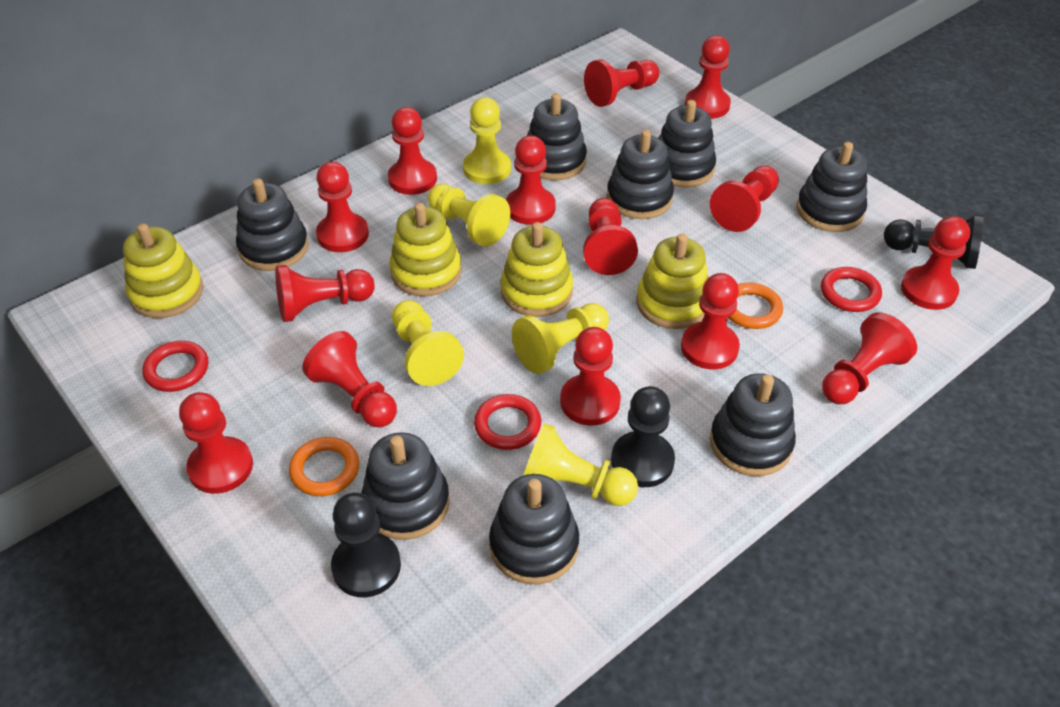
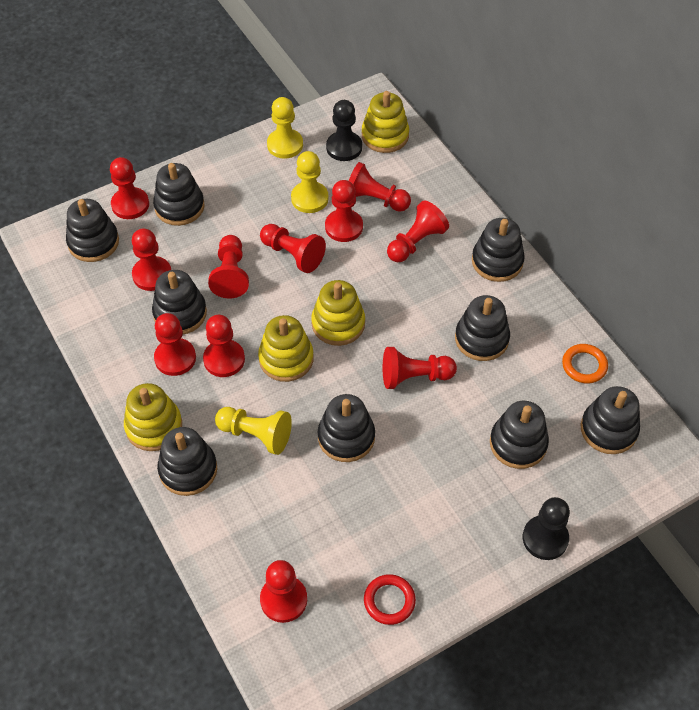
black pawn: 3 -> 2
black stacking toy: 8 -> 9
orange ring: 2 -> 1
red pawn: 14 -> 11
red ring: 3 -> 1
yellow pawn: 5 -> 3

